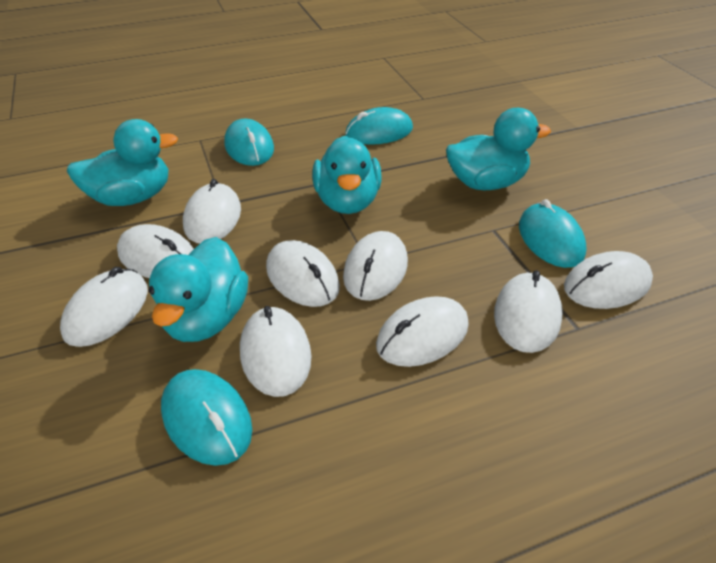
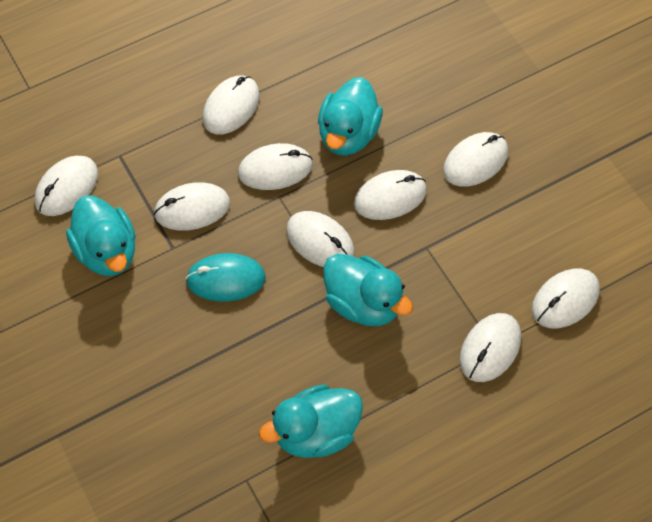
turquoise mouse: 4 -> 1

